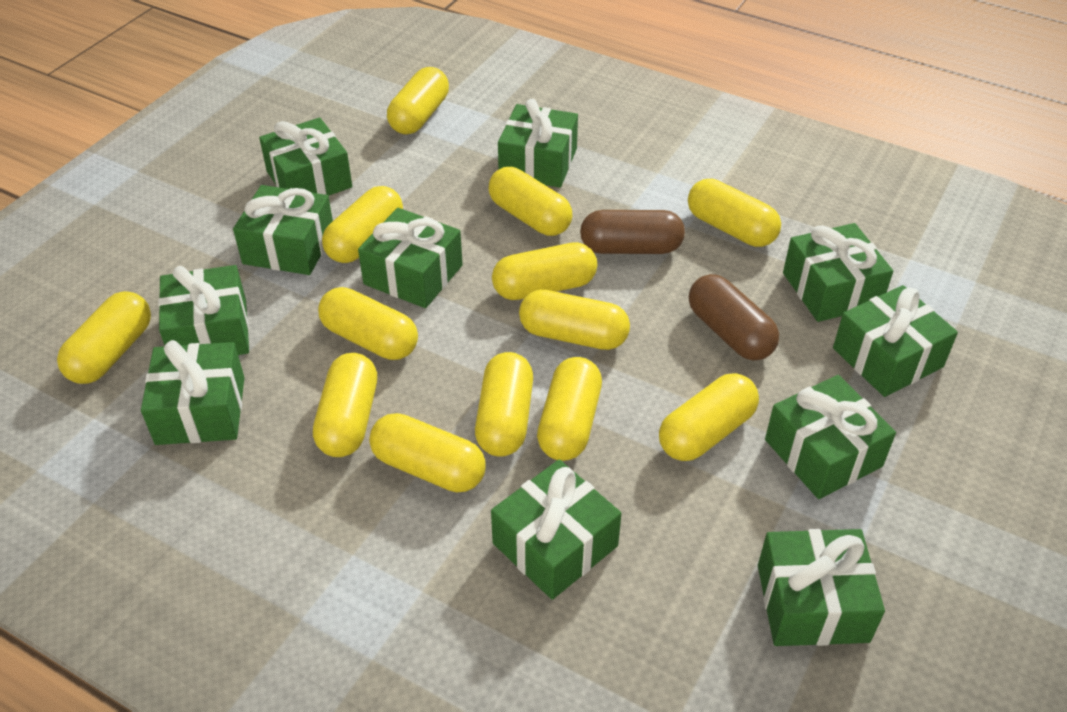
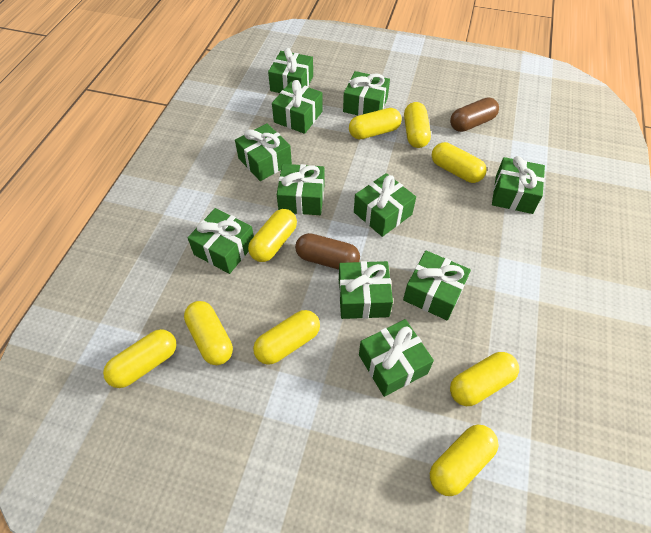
yellow capsule: 13 -> 9

